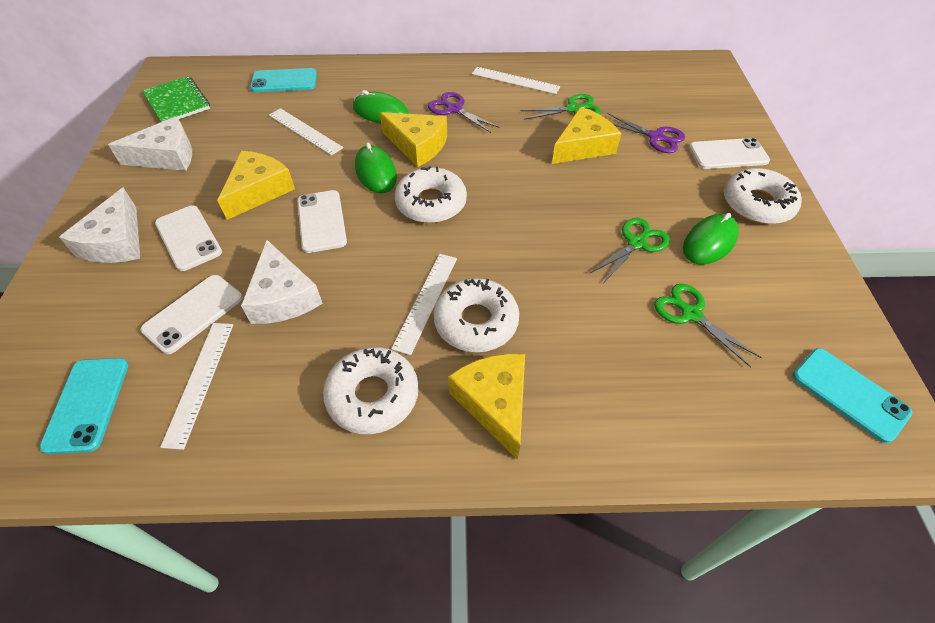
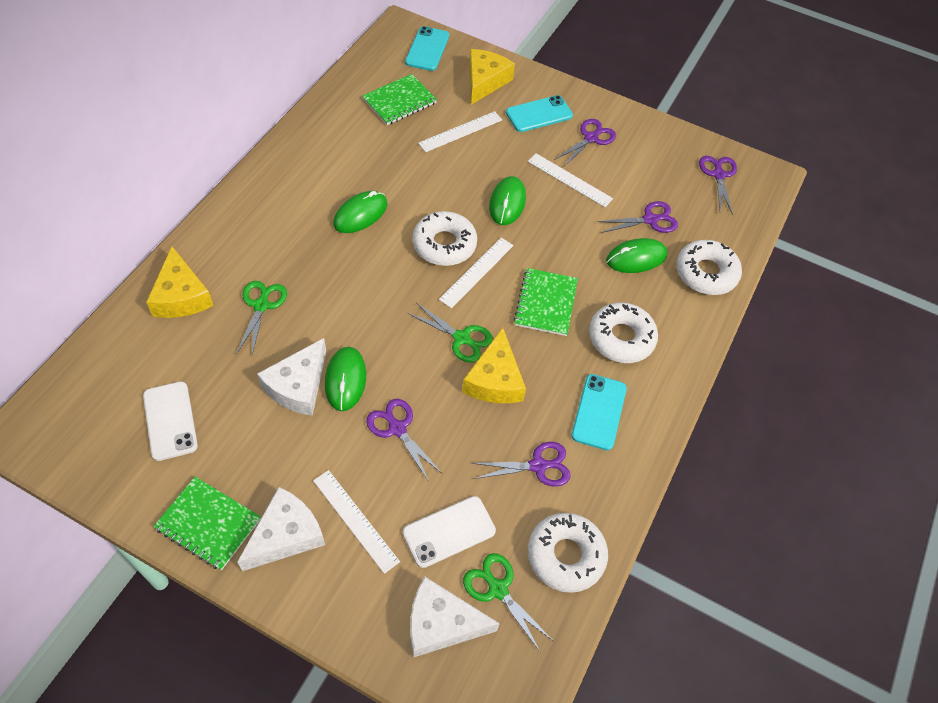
green mouse: 3 -> 4
green notebook: 1 -> 3
purple scissors: 2 -> 5
white phone: 4 -> 2
yellow cheese: 4 -> 3

